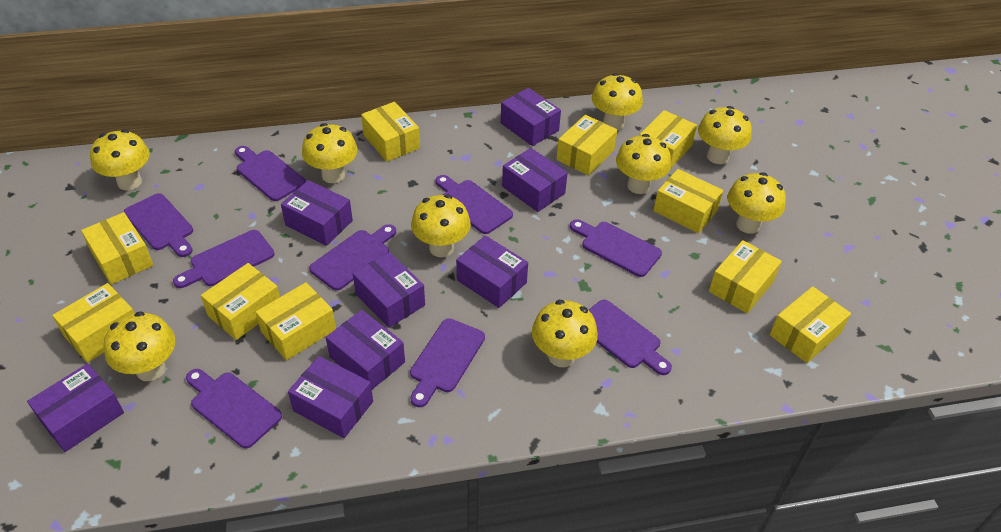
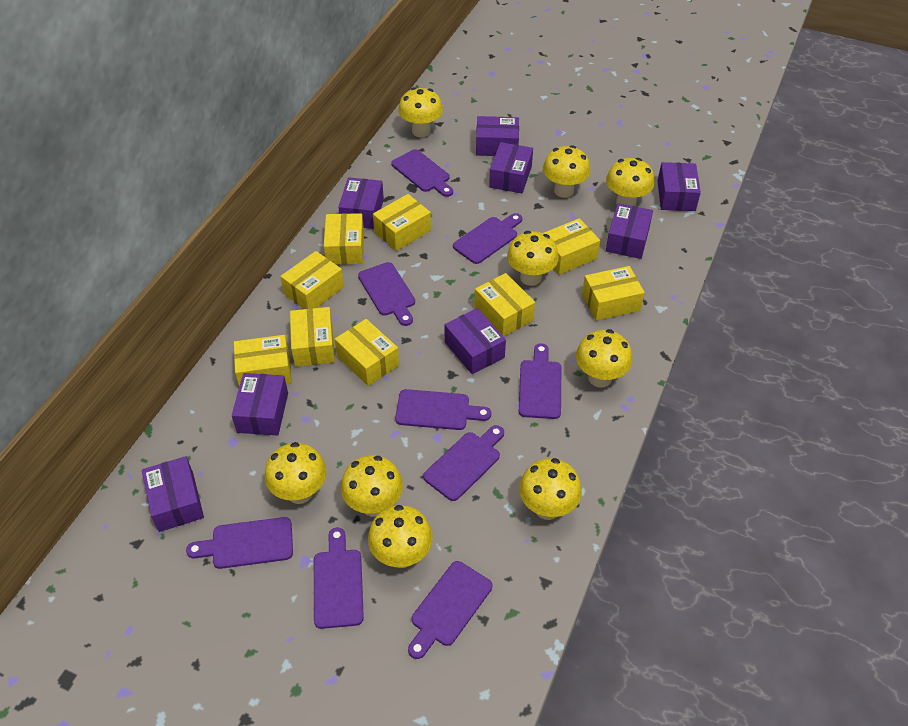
yellow box: 10 -> 9

